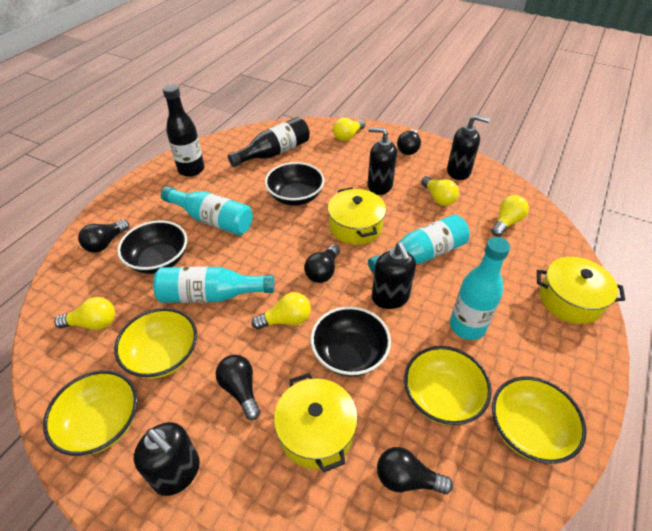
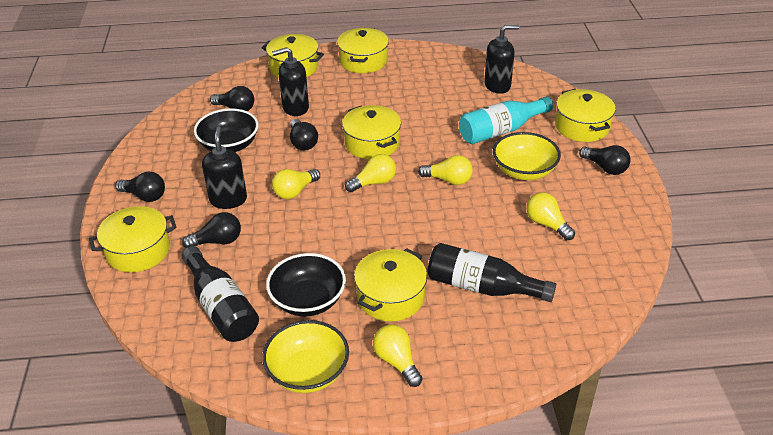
black bowl: 3 -> 2
black soap dispenser: 4 -> 3
turquoise bottle: 4 -> 1
yellow bowl: 4 -> 2
yellow pot: 3 -> 6

